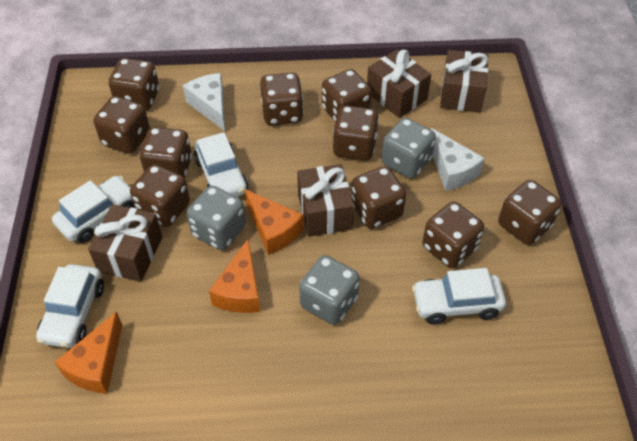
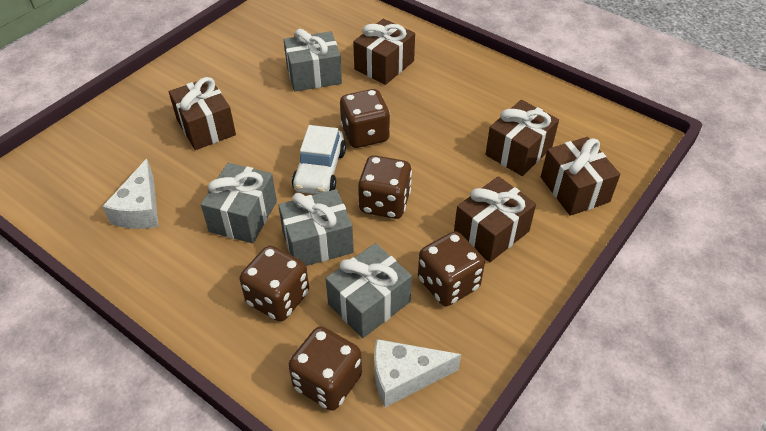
brown dice: 10 -> 5
brown gift: 4 -> 5
grey dice: 3 -> 0
grey gift: 0 -> 4
orange cheese: 3 -> 0
white car: 4 -> 1

